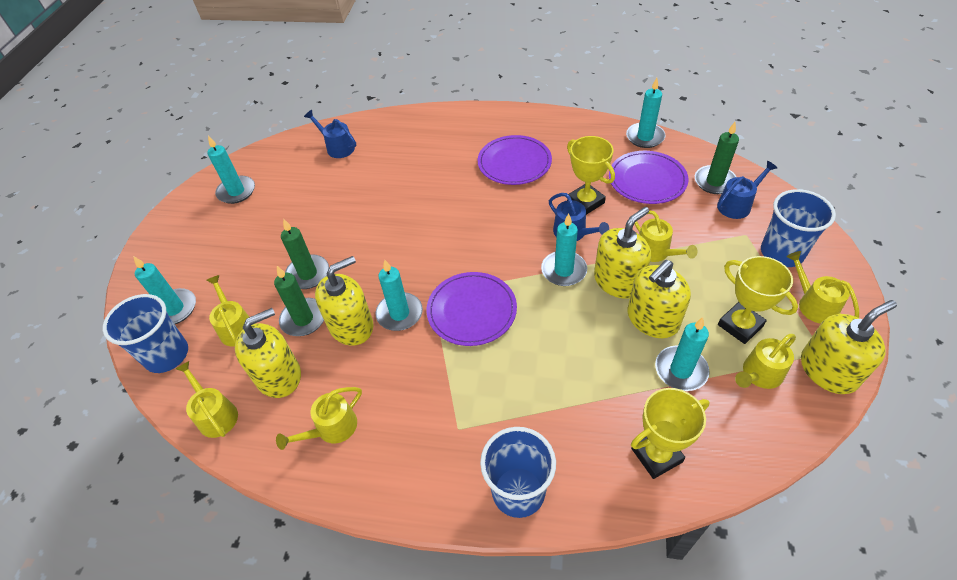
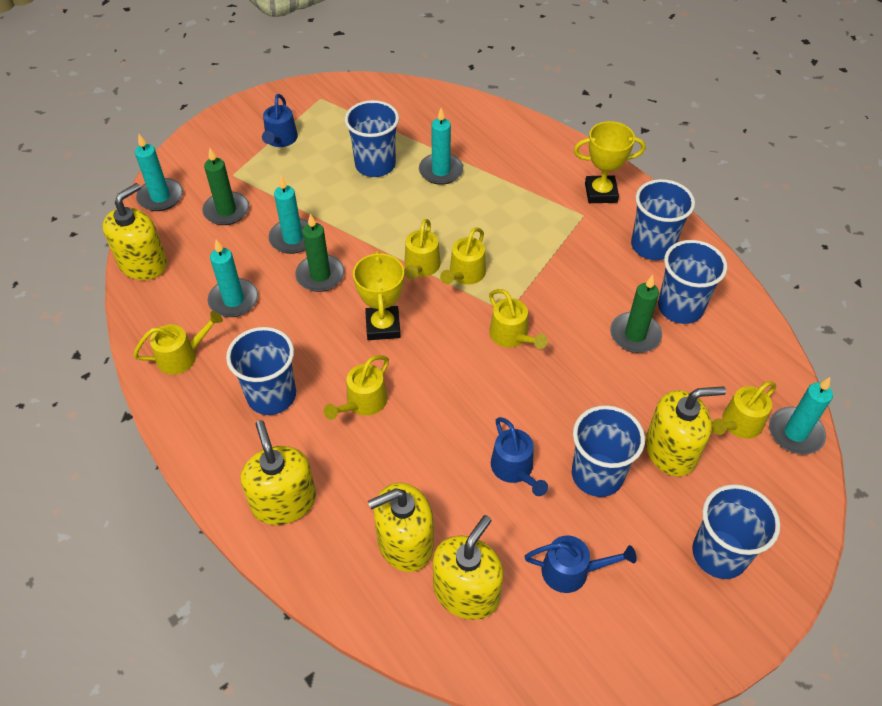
blue cup: 3 -> 6
purple plate: 3 -> 0
turquoise candle: 6 -> 5
yellow trophy: 3 -> 2

